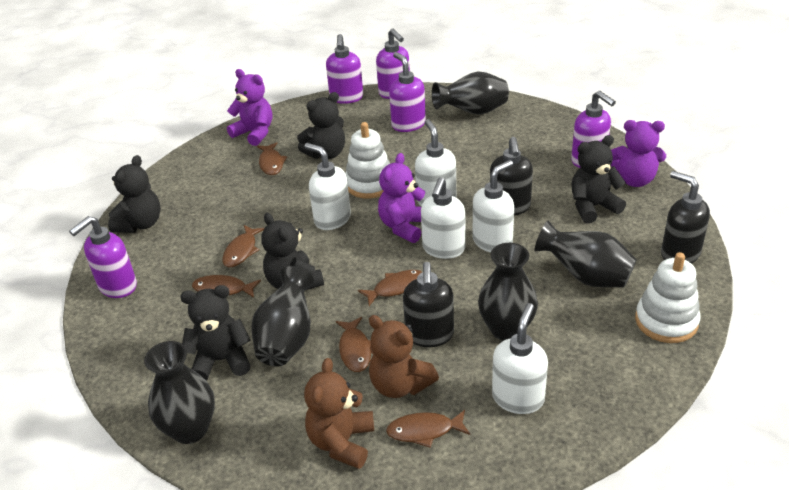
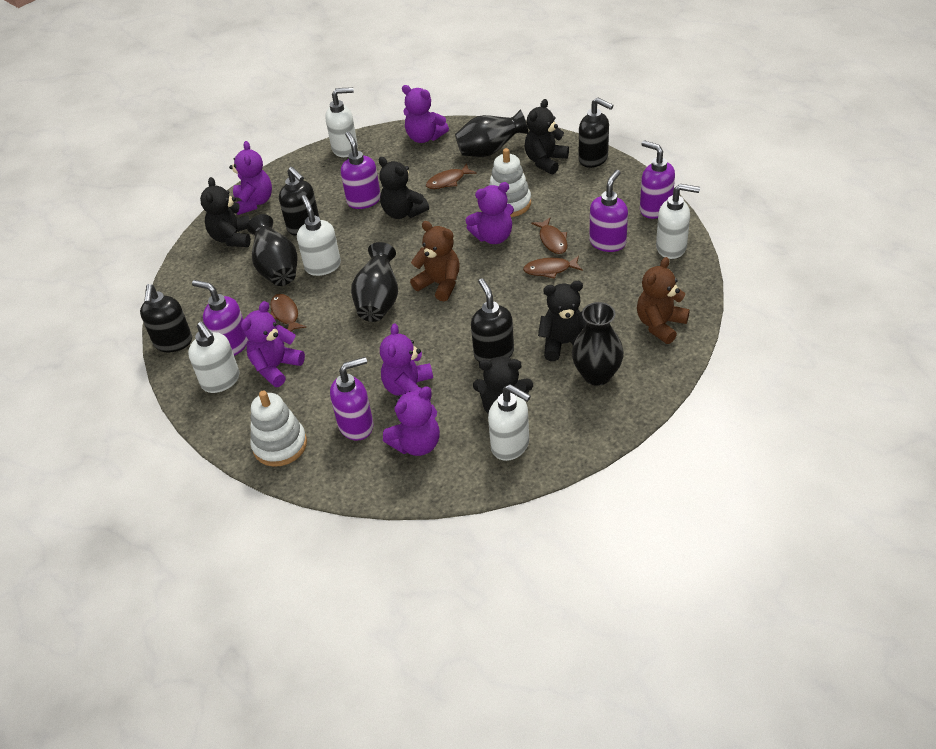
black soap dispenser: 3 -> 4
black vase: 5 -> 4
brown fish: 6 -> 4
purple teddy bear: 3 -> 6

